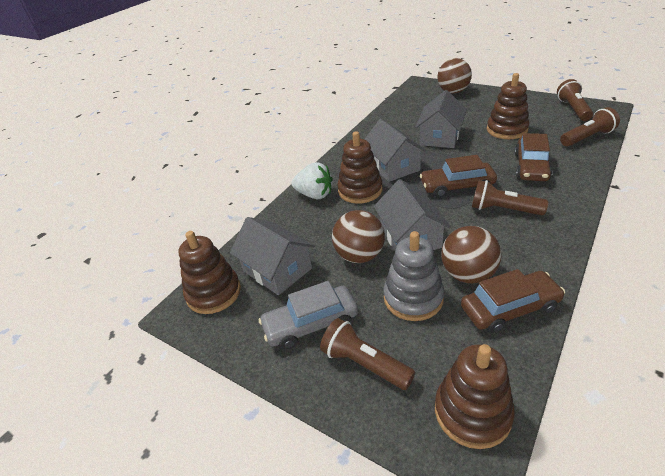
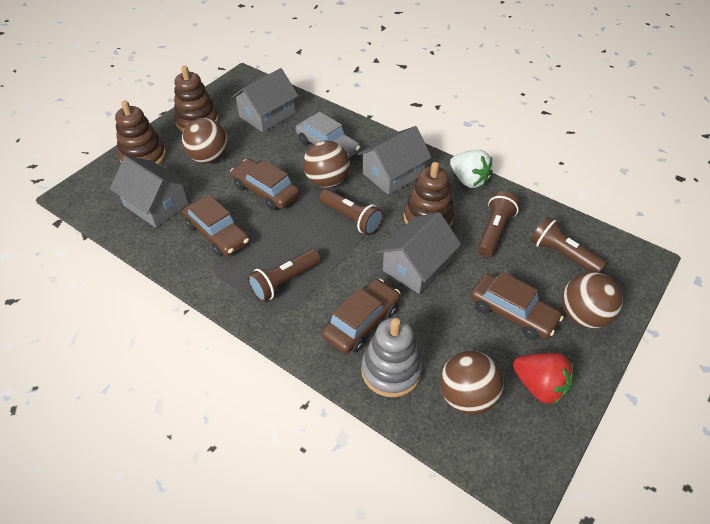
brown ball: 3 -> 4
brown car: 3 -> 4
brown stacking toy: 4 -> 3
red strawberry: 0 -> 1

